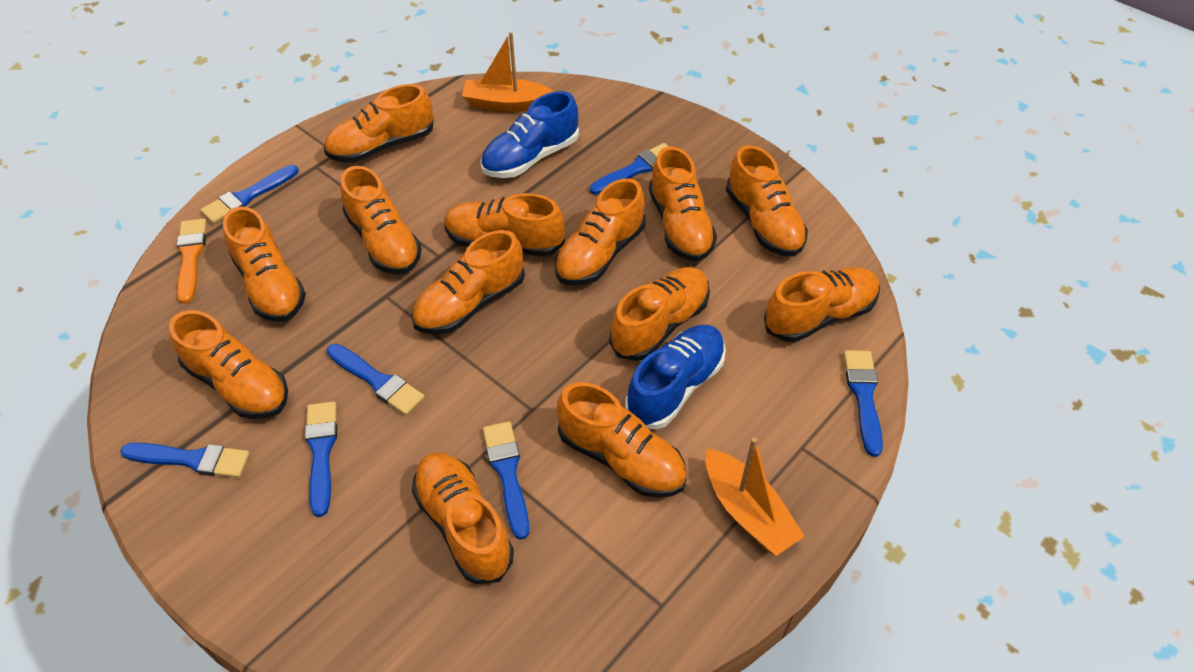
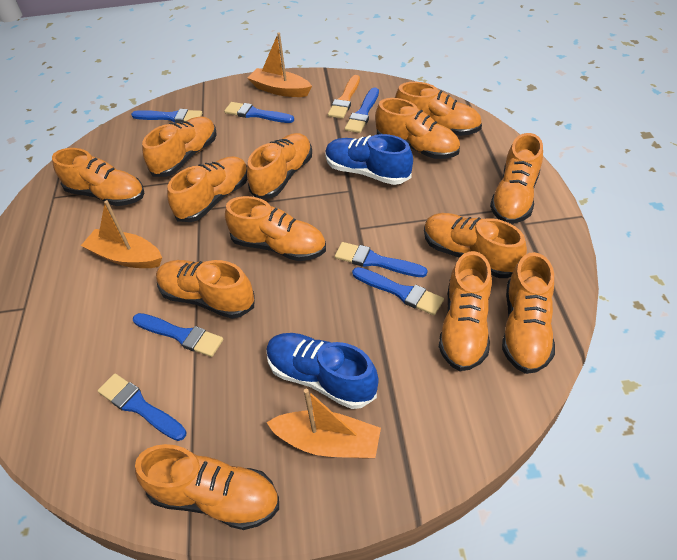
orange boat: 2 -> 3

